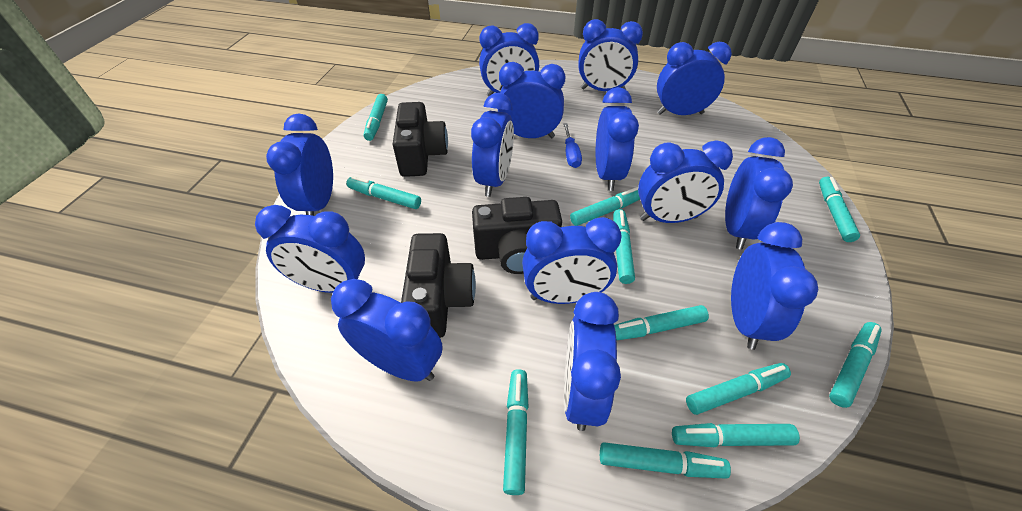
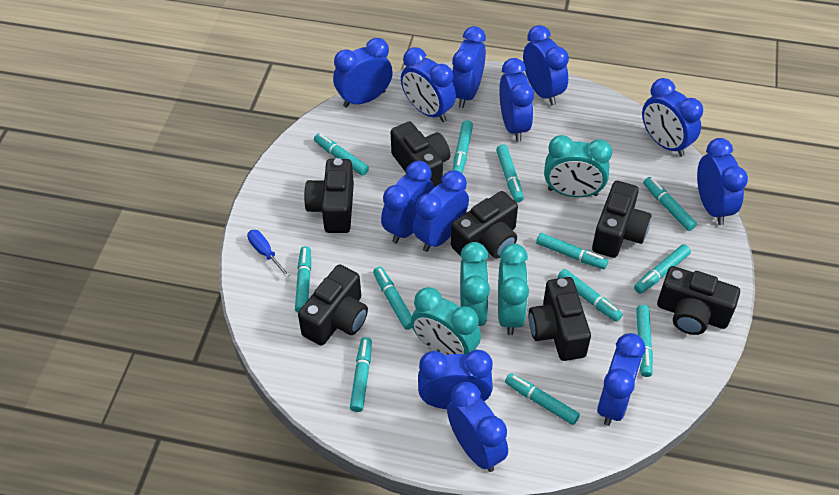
black camera: 3 -> 7
blue clock: 14 -> 12
turquoise clock: 0 -> 4
turquoise marker: 11 -> 12

